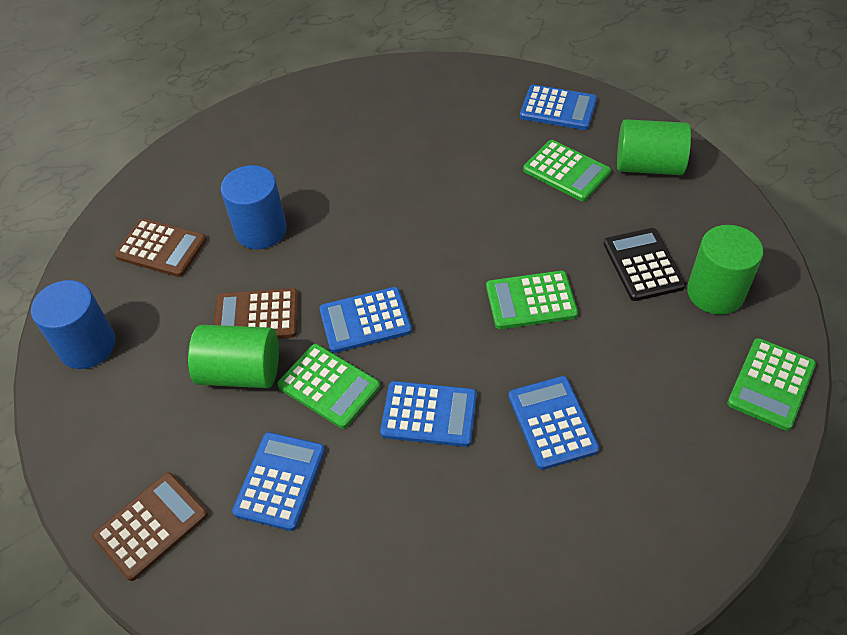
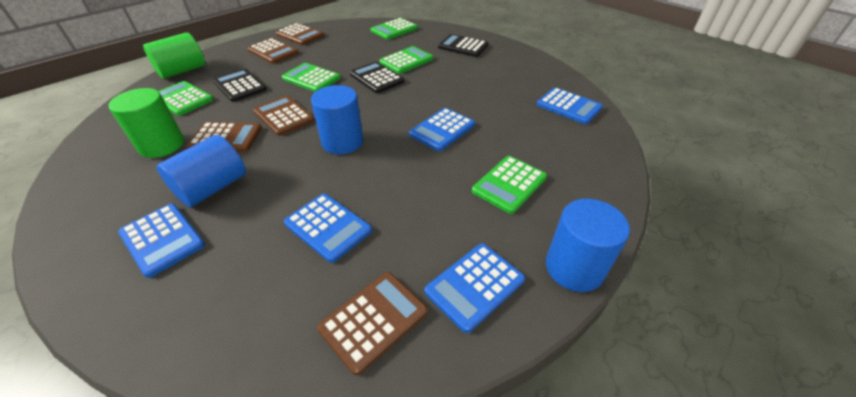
black calculator: 1 -> 3
blue cylinder: 2 -> 3
brown calculator: 3 -> 5
green calculator: 4 -> 5
green cylinder: 3 -> 2

